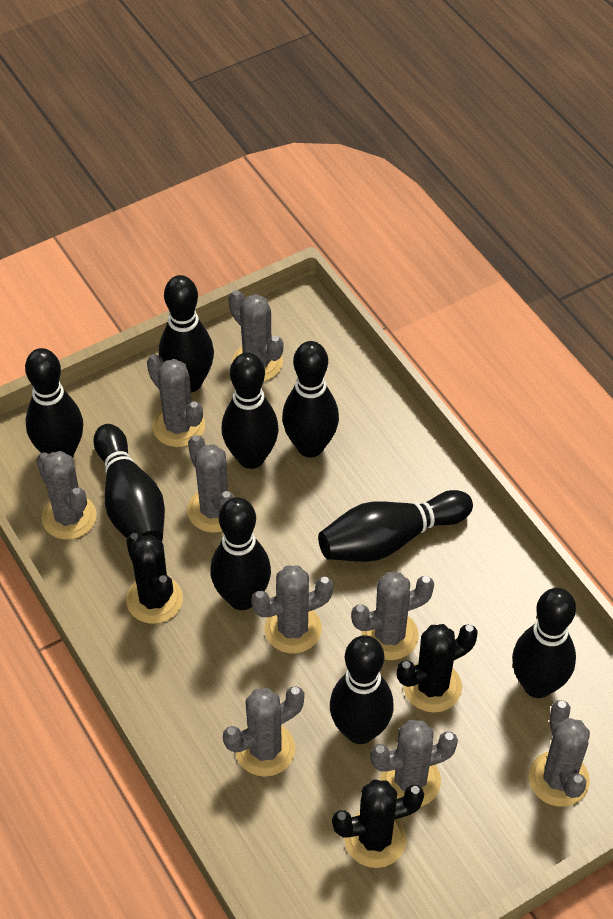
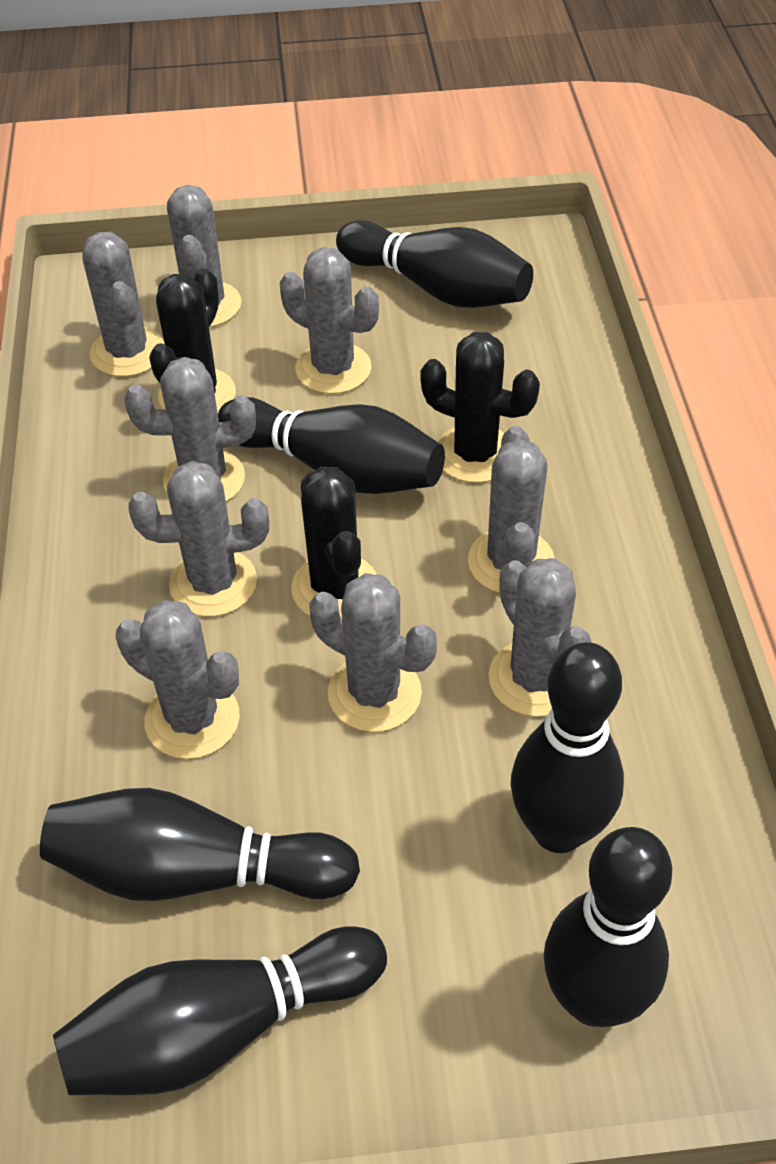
black bowling pin: 9 -> 6

